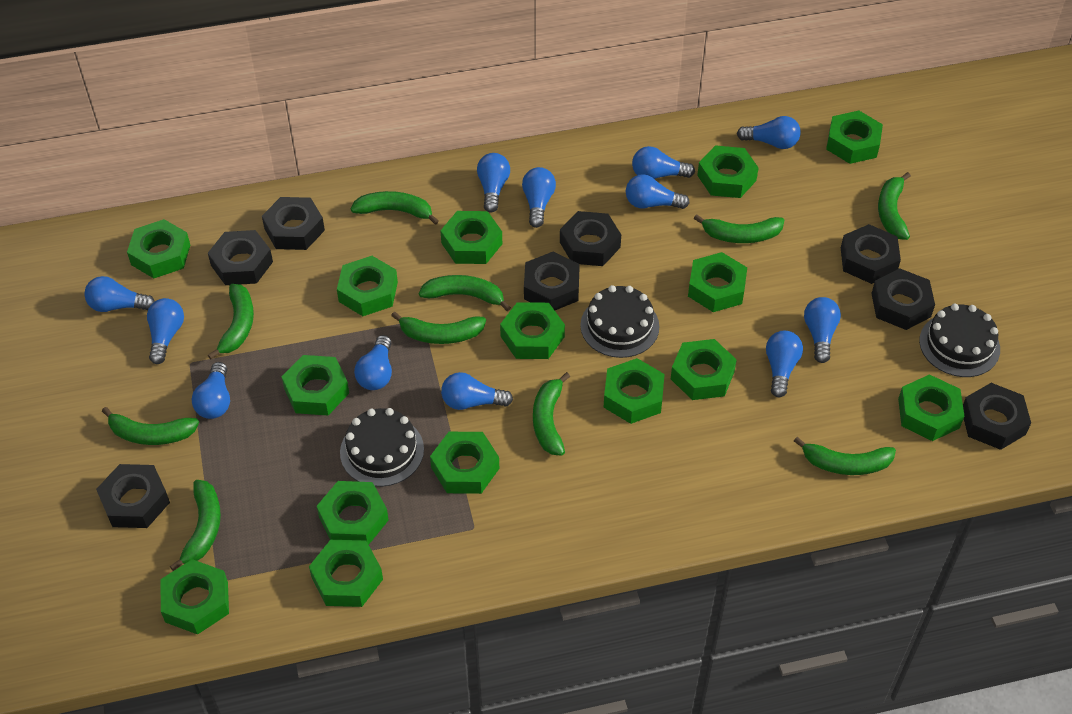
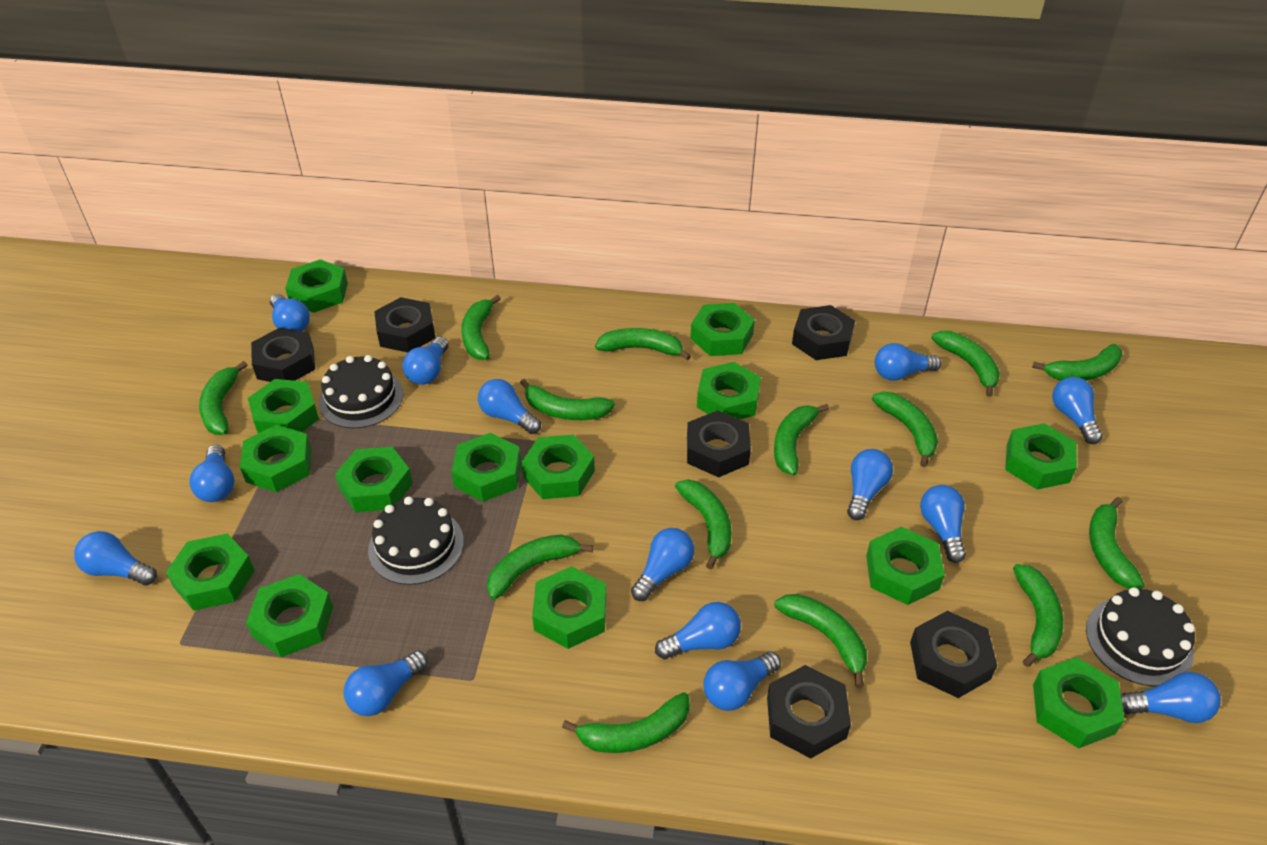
black nut: 8 -> 6
blue light bulb: 12 -> 14
green banana: 10 -> 14
green nut: 15 -> 14

